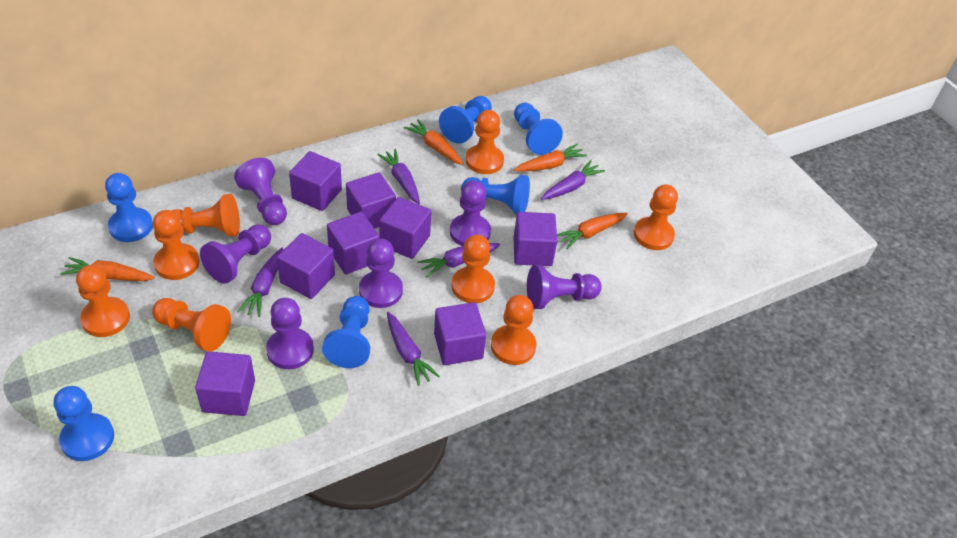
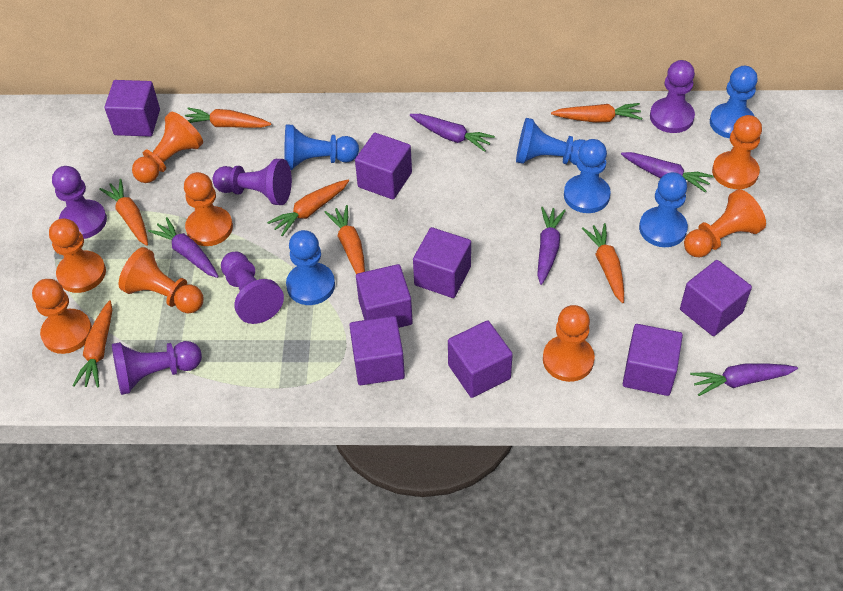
orange carrot: 4 -> 7
purple pawn: 6 -> 5

